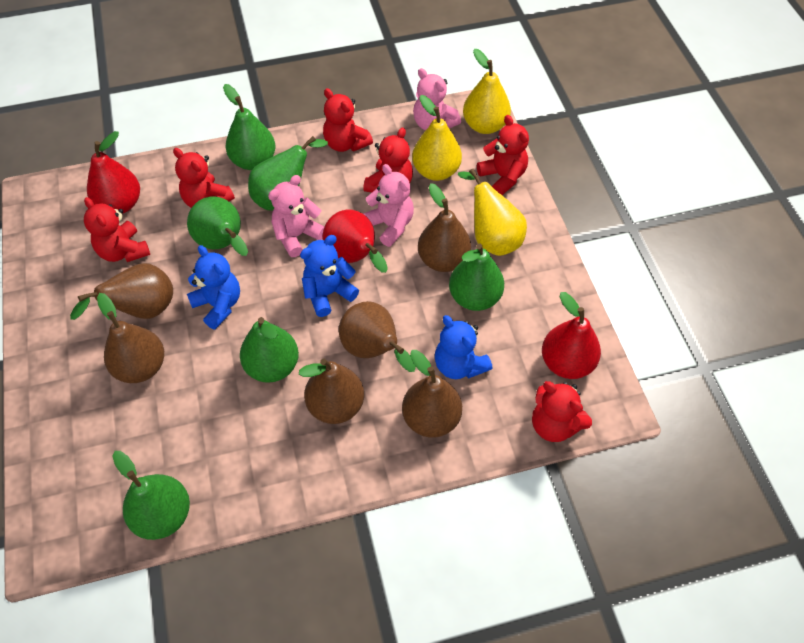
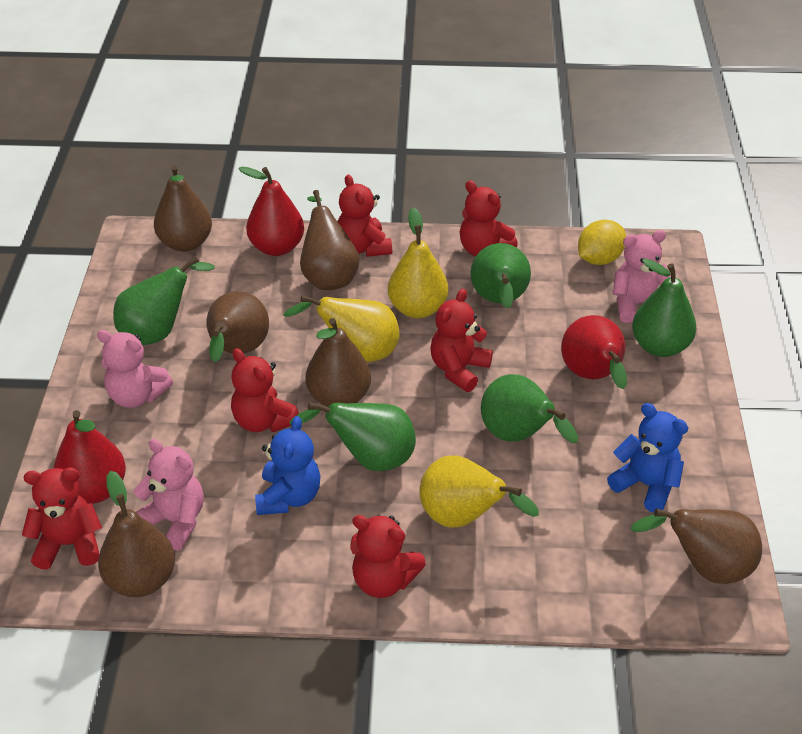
blue teddy bear: 3 -> 2
green pear: 6 -> 5
yellow lemon: 0 -> 1

